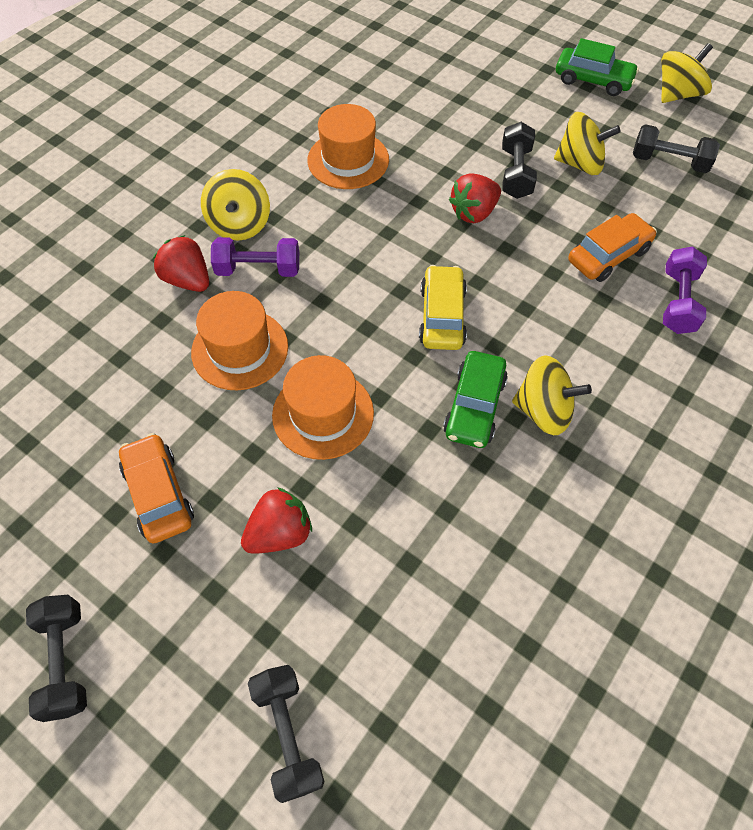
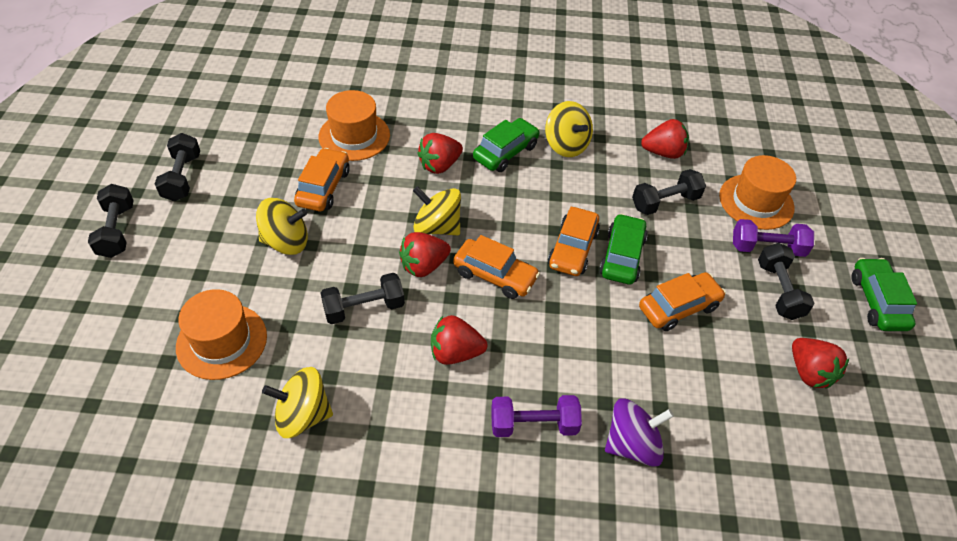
black dumbbell: 4 -> 5
green car: 2 -> 3
orange car: 2 -> 4
purple spinning top: 0 -> 1
red strawberry: 3 -> 5
yellow car: 1 -> 0

